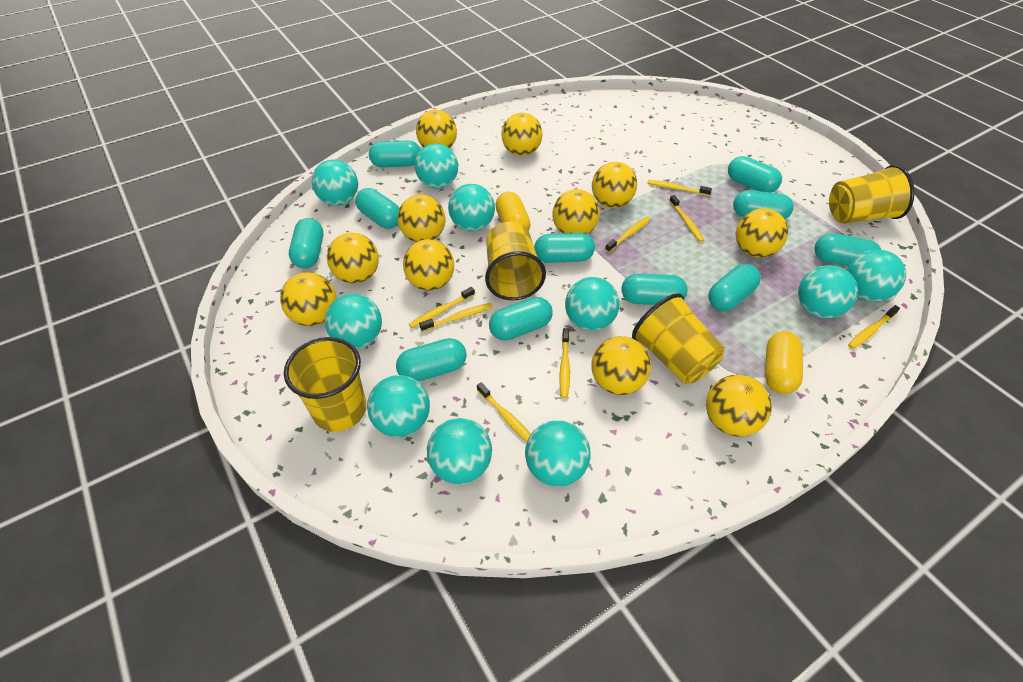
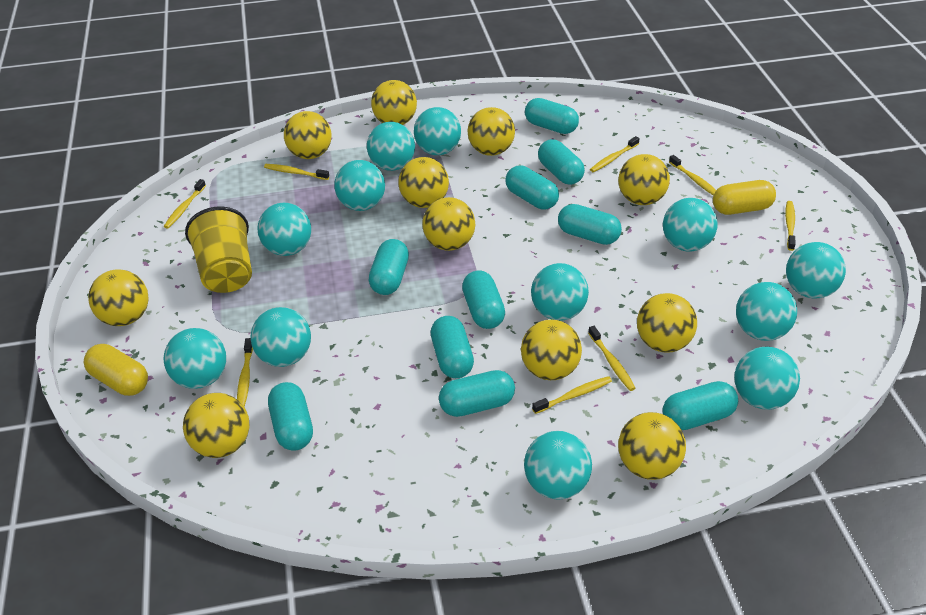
turquoise ball: 10 -> 12
turquoise capsule: 11 -> 10
yellow cup: 4 -> 1

